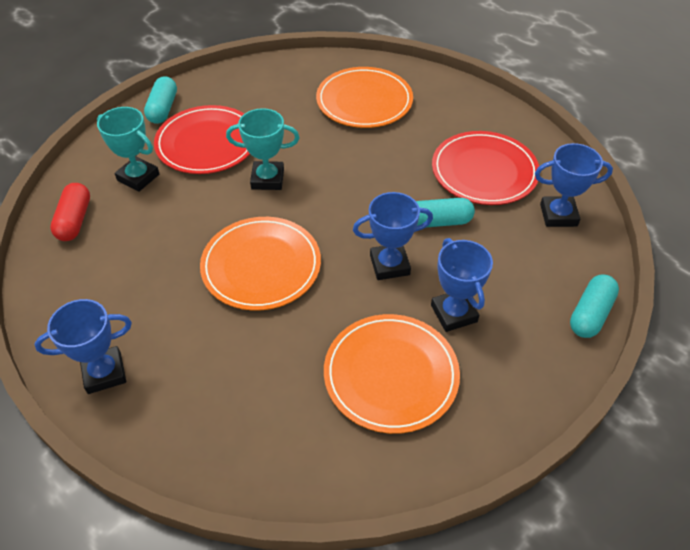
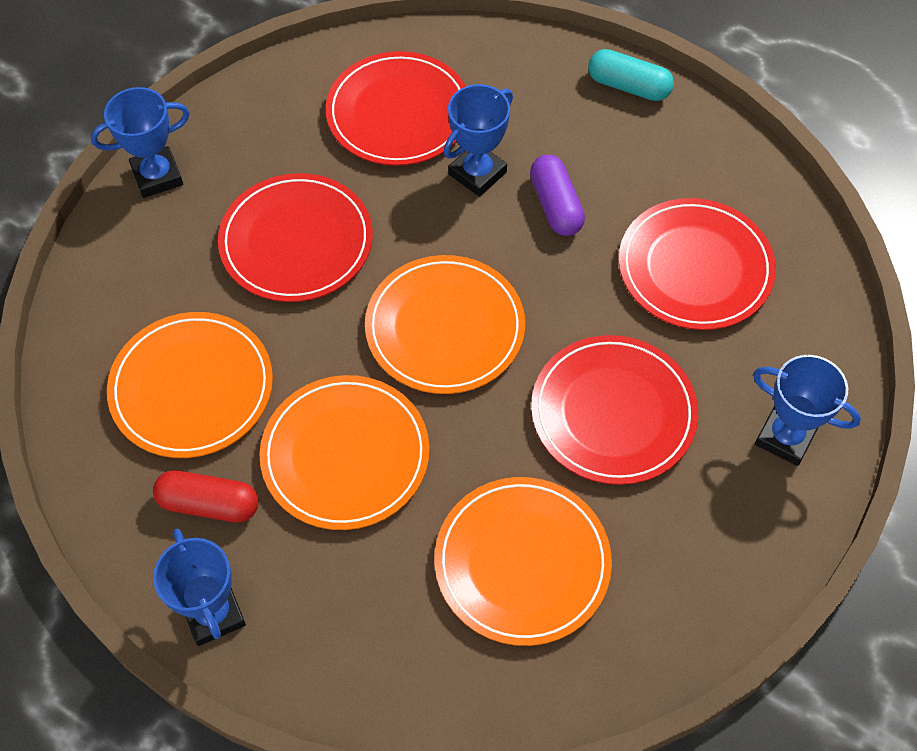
orange plate: 3 -> 4
purple capsule: 0 -> 1
red plate: 2 -> 4
turquoise capsule: 3 -> 1
turquoise trophy: 2 -> 0

